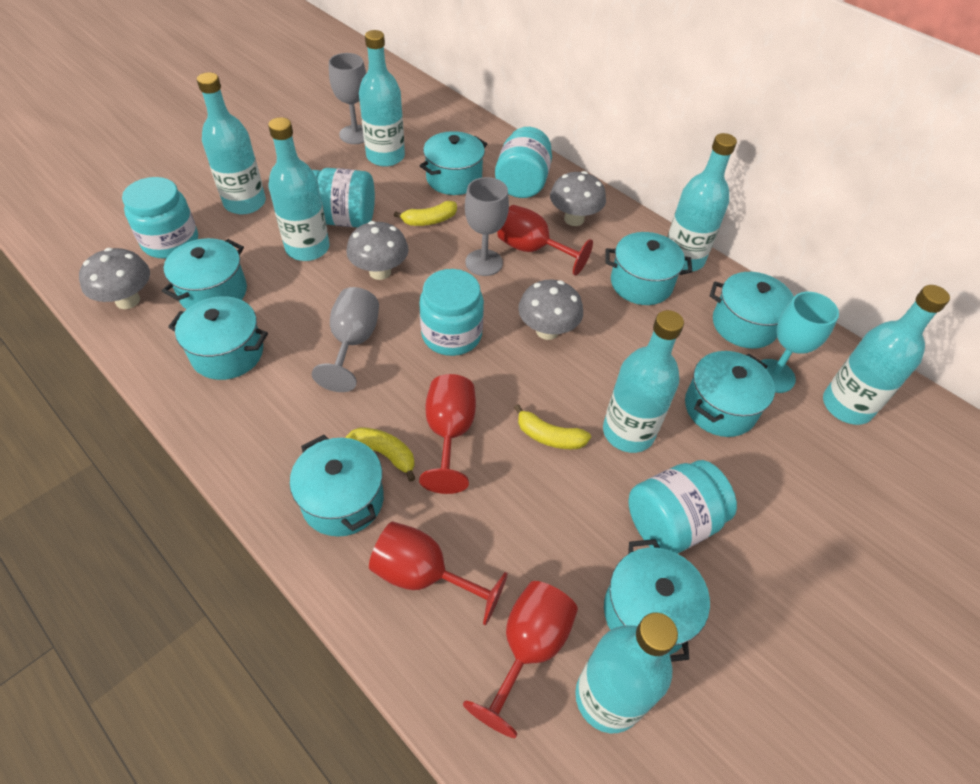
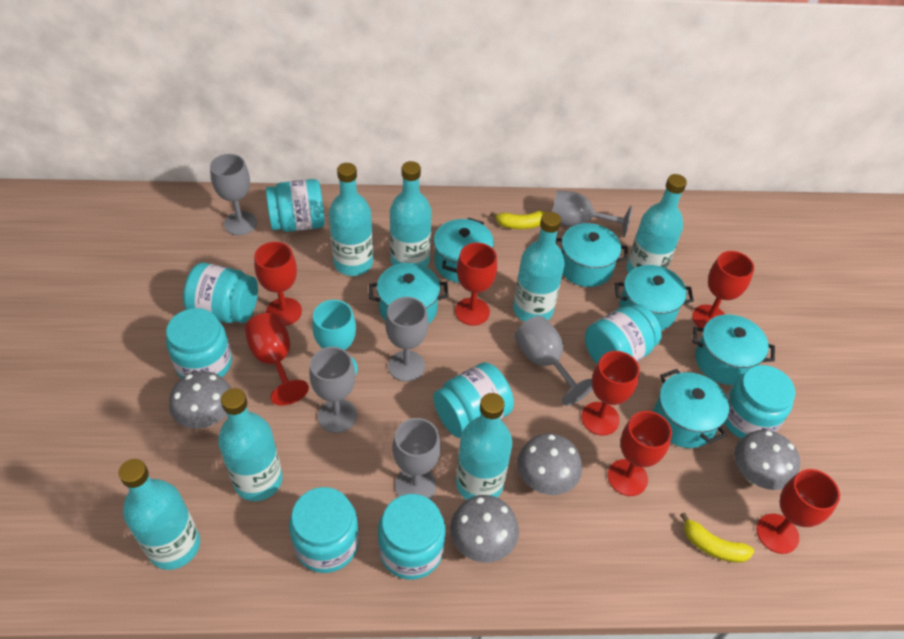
grey goblet: 3 -> 6
red goblet: 4 -> 7
turquoise jar: 5 -> 8
turquoise pot: 8 -> 6
yellow banana: 3 -> 2

